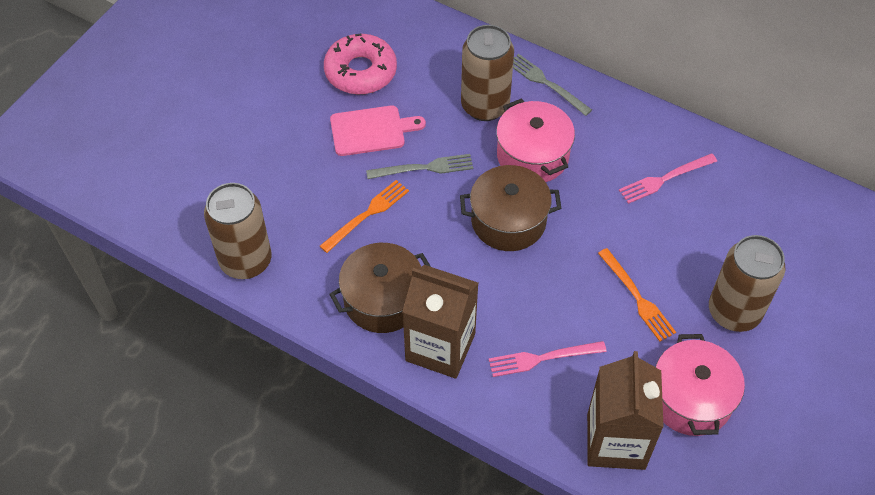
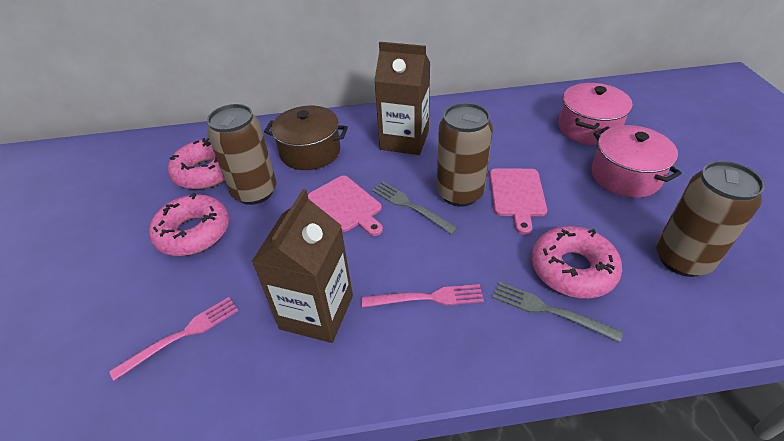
brown pot: 2 -> 1
orange fork: 2 -> 0
pink cutting board: 1 -> 2
pink donut: 1 -> 3

